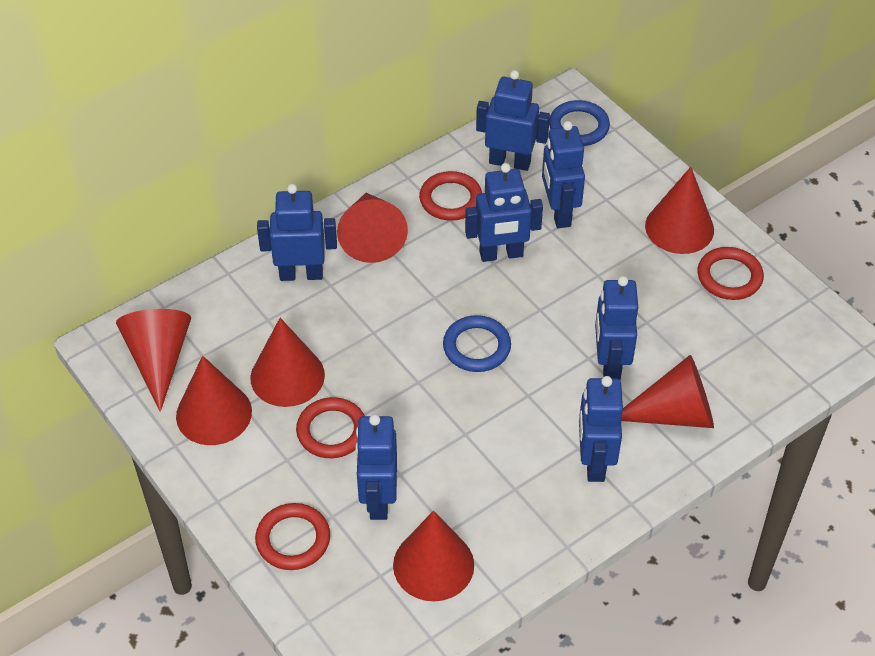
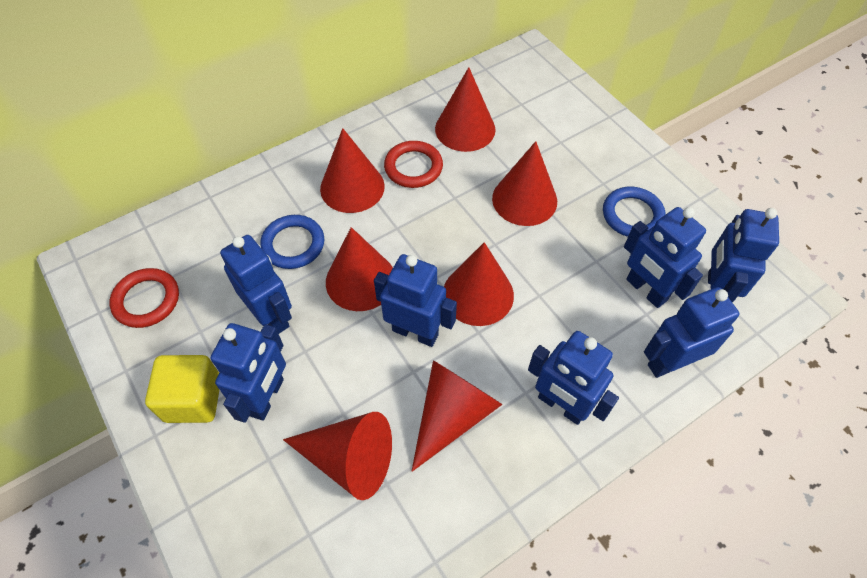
red ring: 4 -> 2
yellow cube: 0 -> 1

